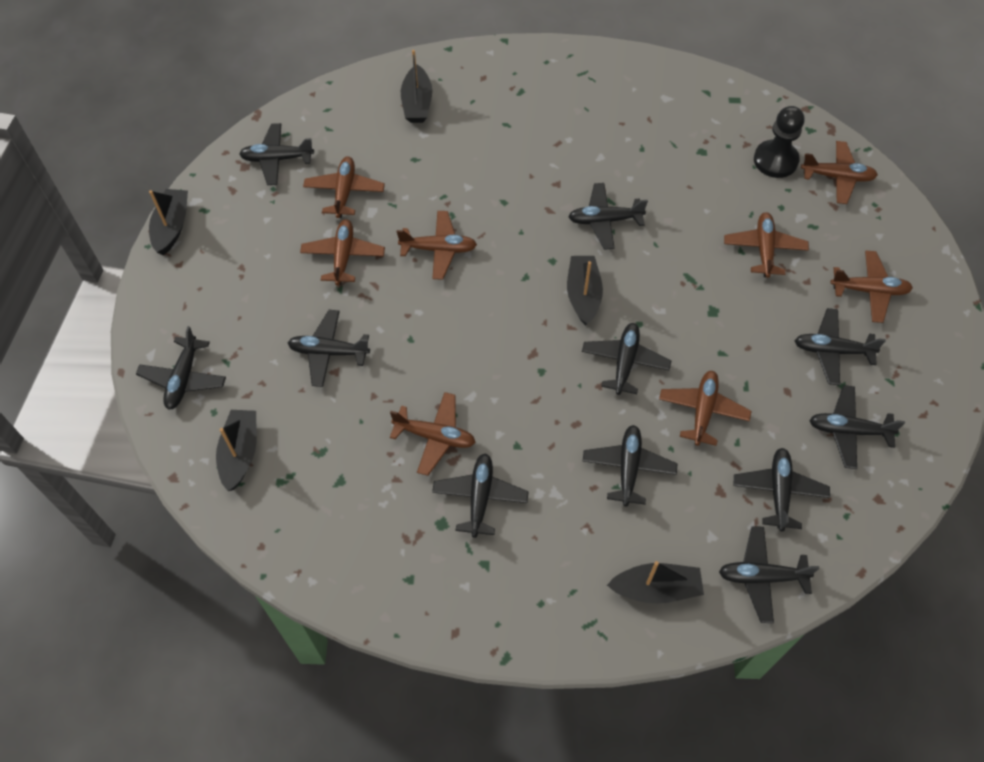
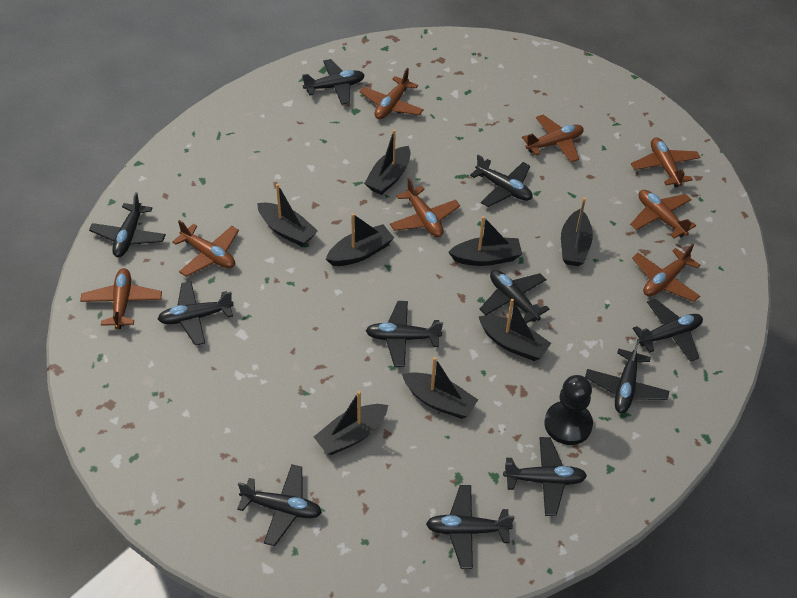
black boat: 5 -> 8

